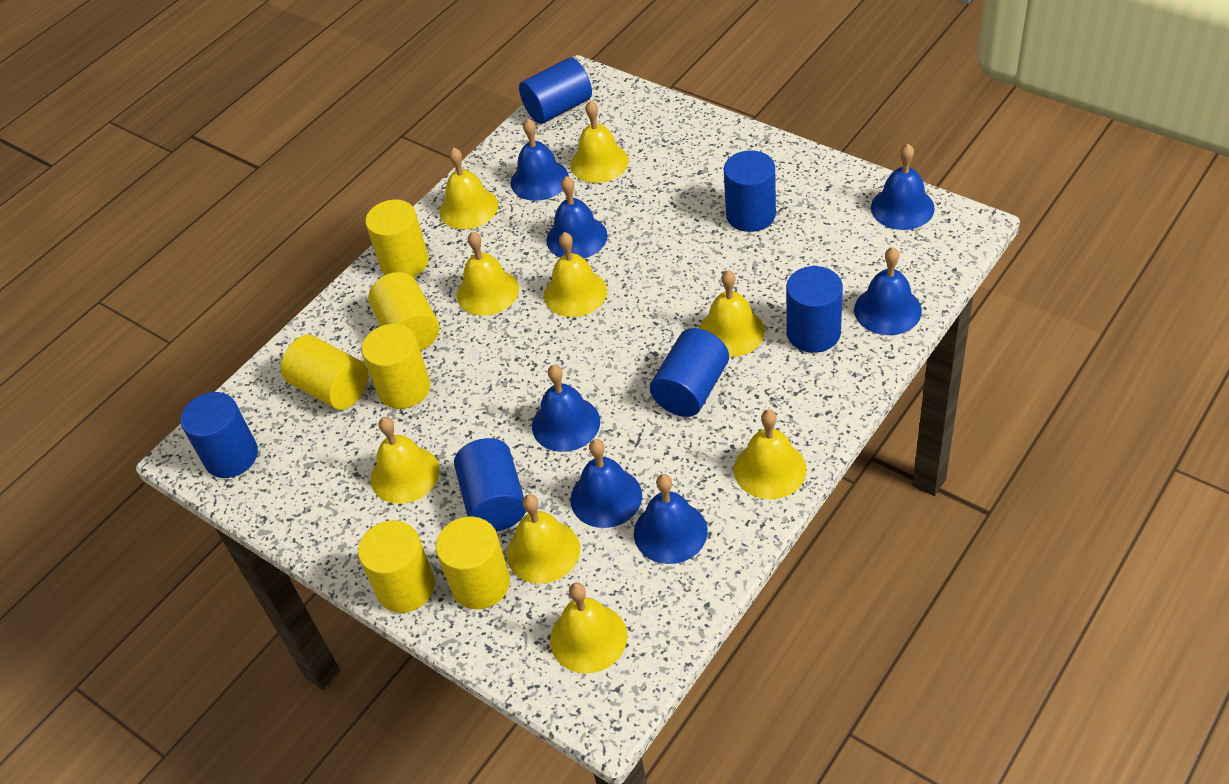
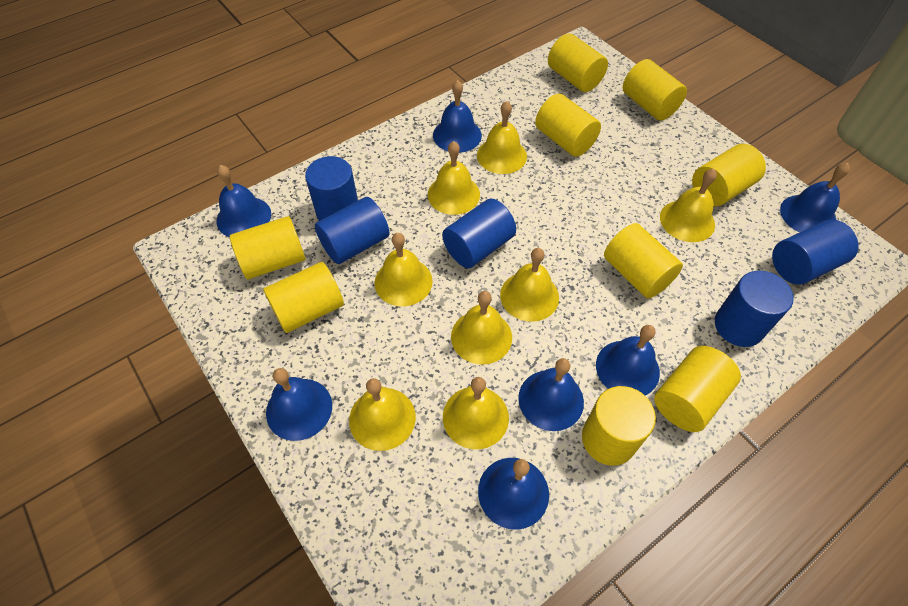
blue cylinder: 6 -> 5
yellow bell: 9 -> 8
yellow cylinder: 6 -> 9

